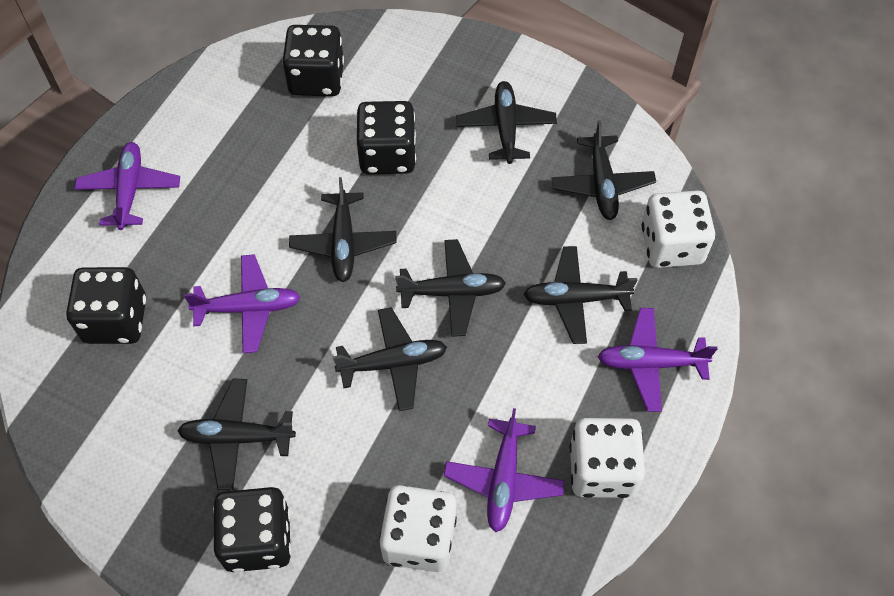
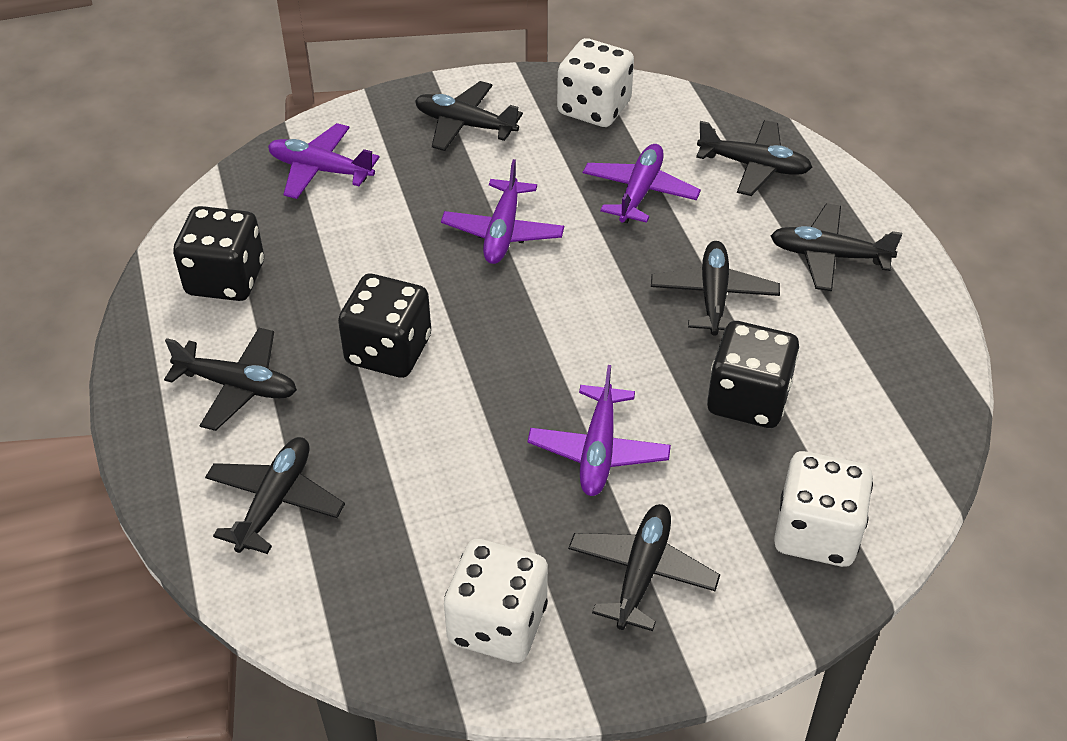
black dice: 4 -> 3

